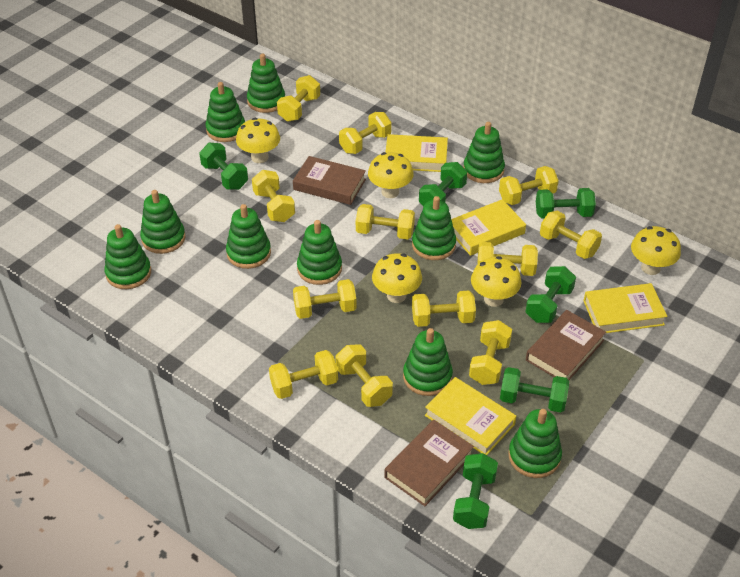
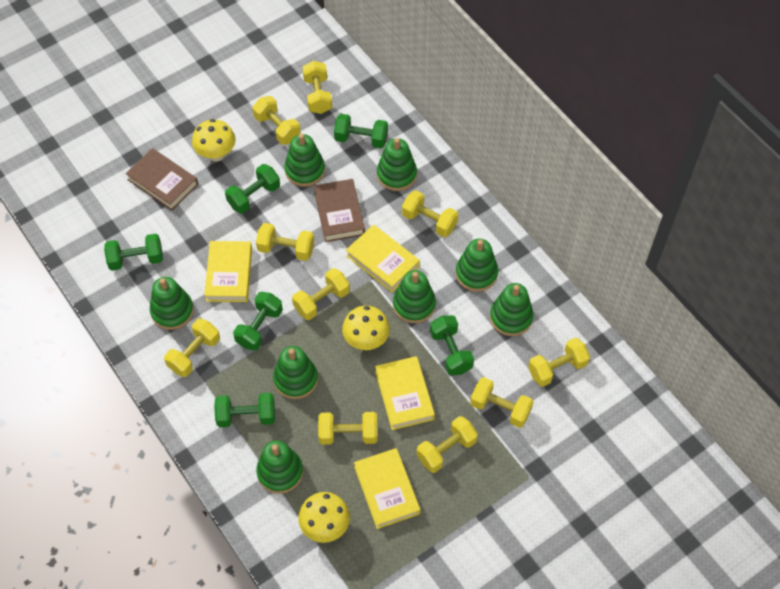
brown book: 3 -> 2
green stacking toy: 10 -> 8
yellow dumbbell: 12 -> 10
yellow mushroom: 5 -> 3

